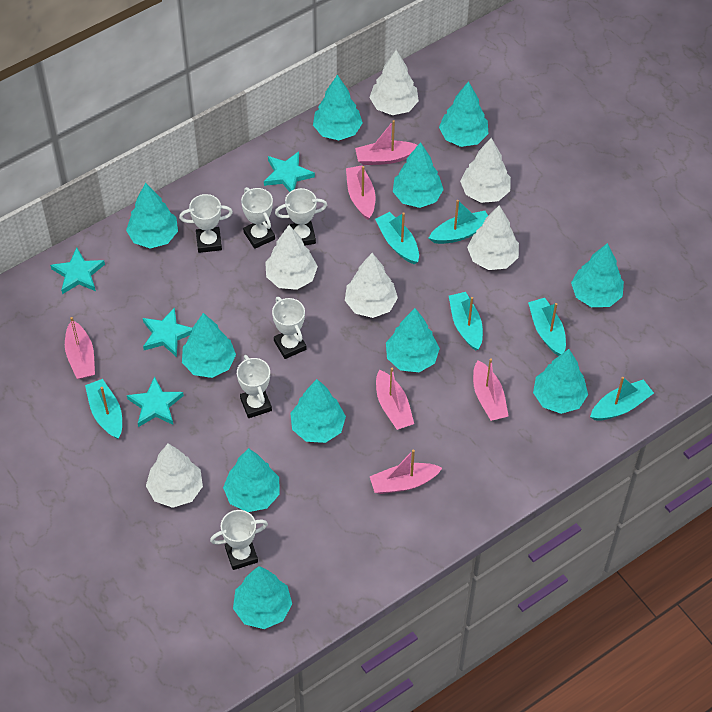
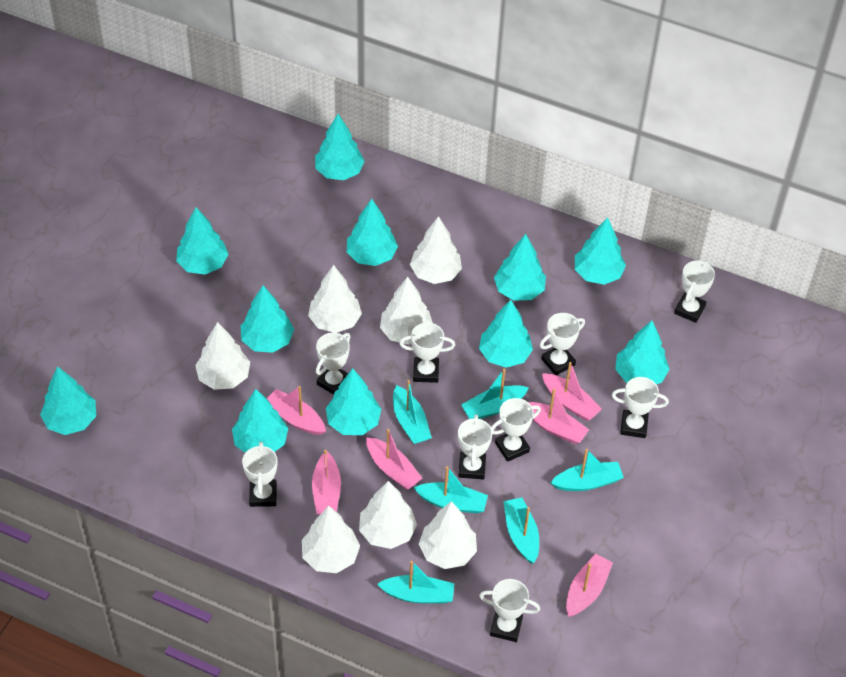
turquoise star: 4 -> 0
white tree: 6 -> 7
white trophy: 6 -> 9

